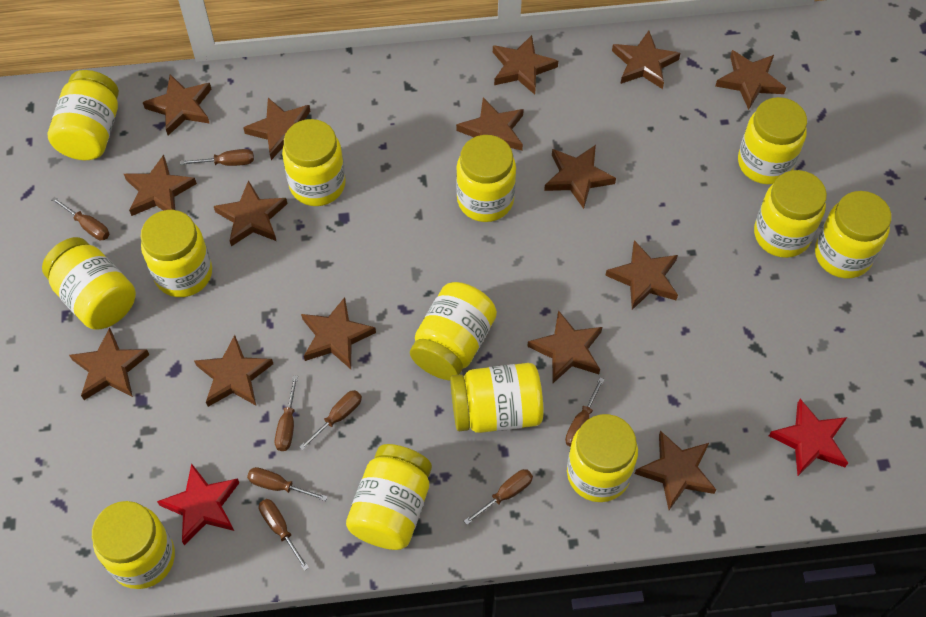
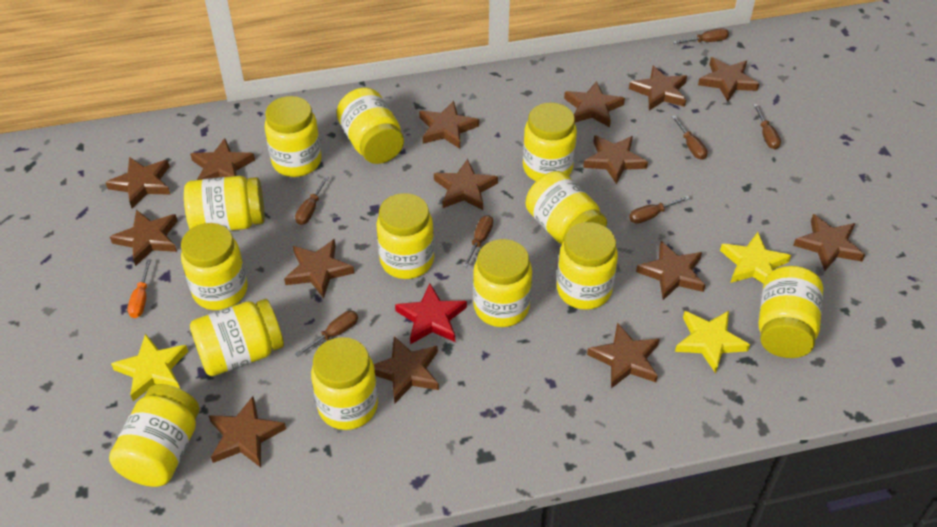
brown screwdriver: 8 -> 7
orange screwdriver: 0 -> 1
red star: 2 -> 1
yellow star: 0 -> 3

